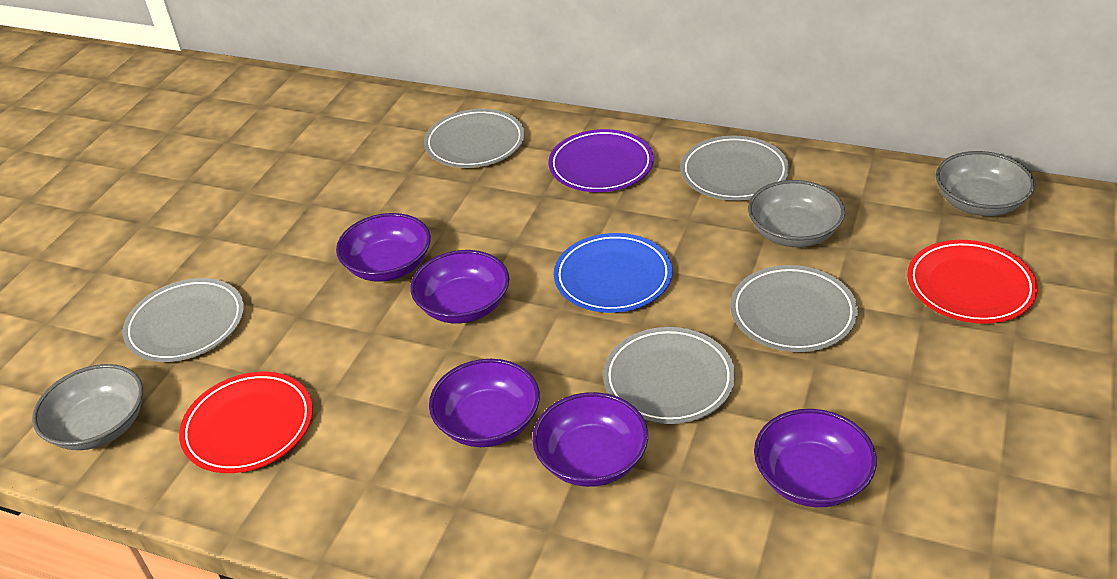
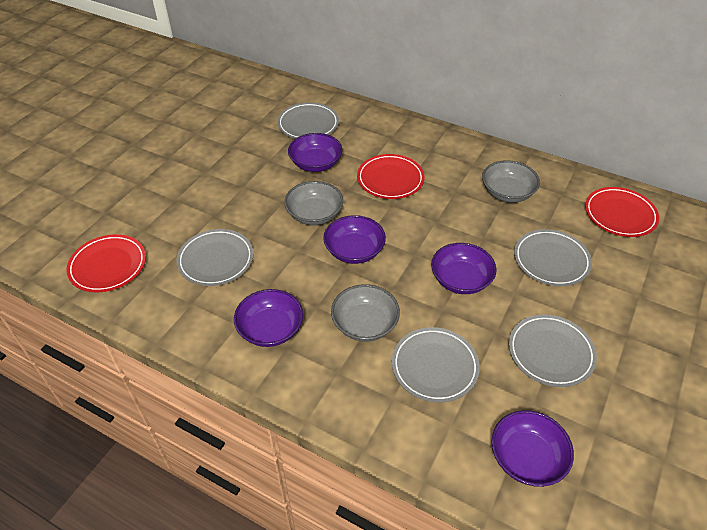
blue plate: 1 -> 0
purple plate: 1 -> 0
red plate: 2 -> 3

